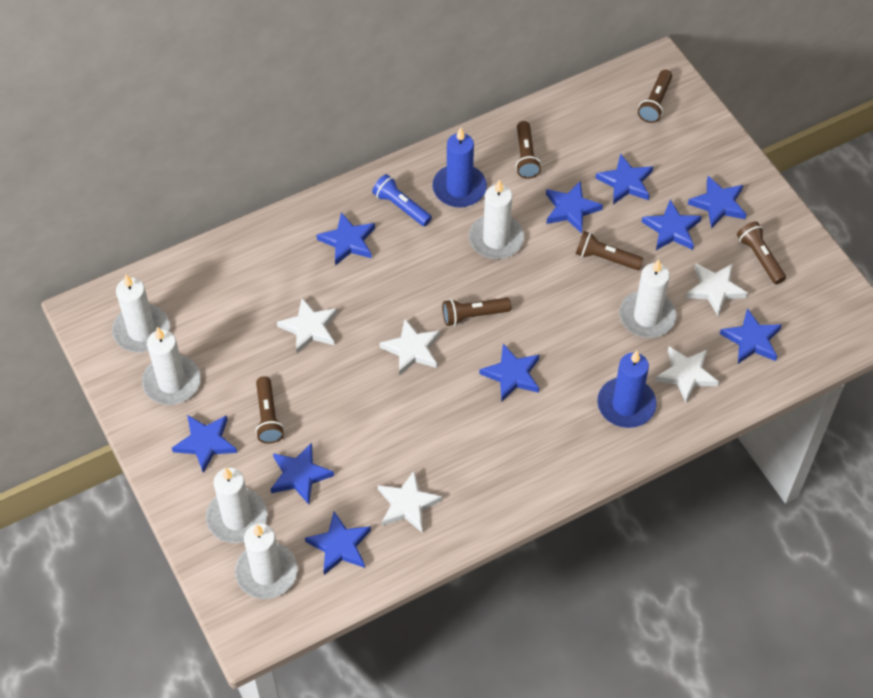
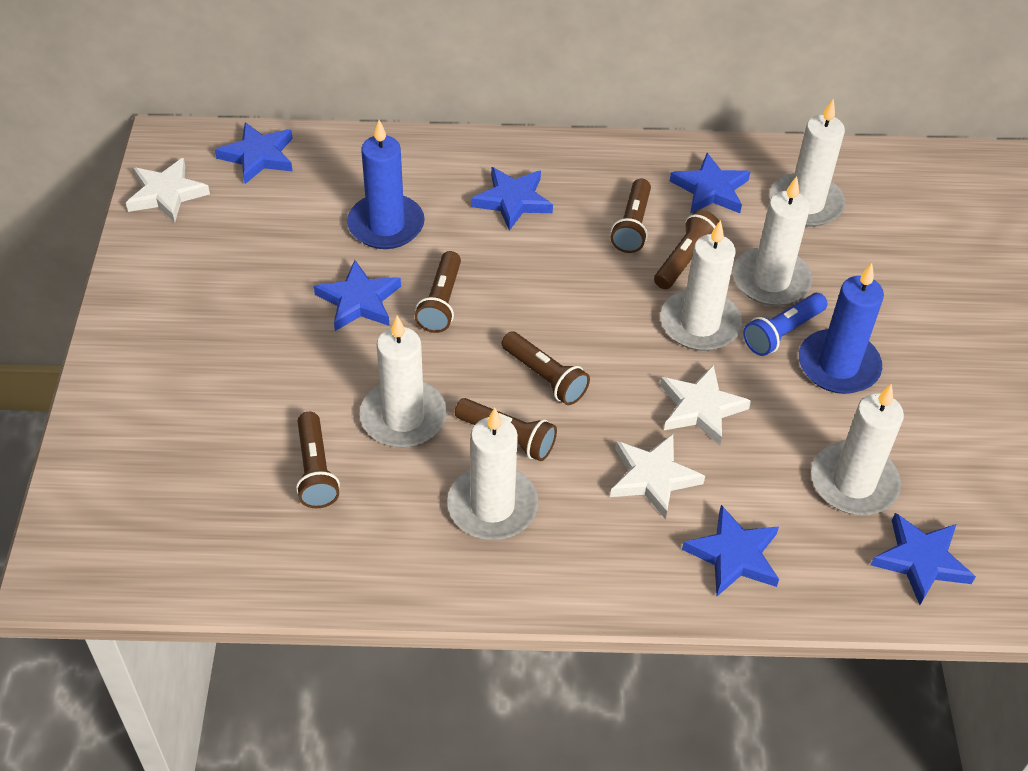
blue star: 10 -> 6
white star: 5 -> 3

